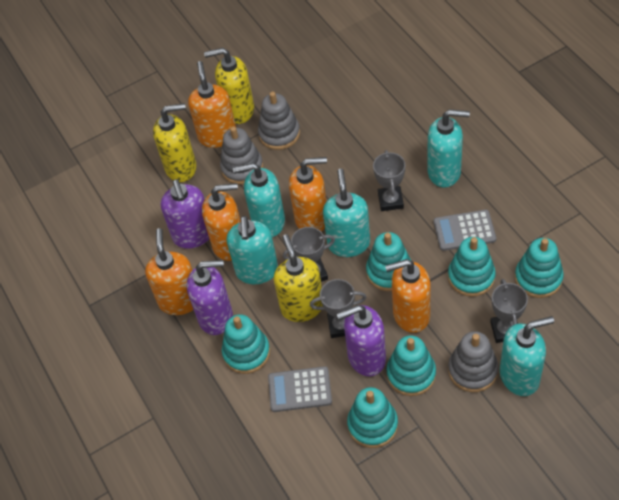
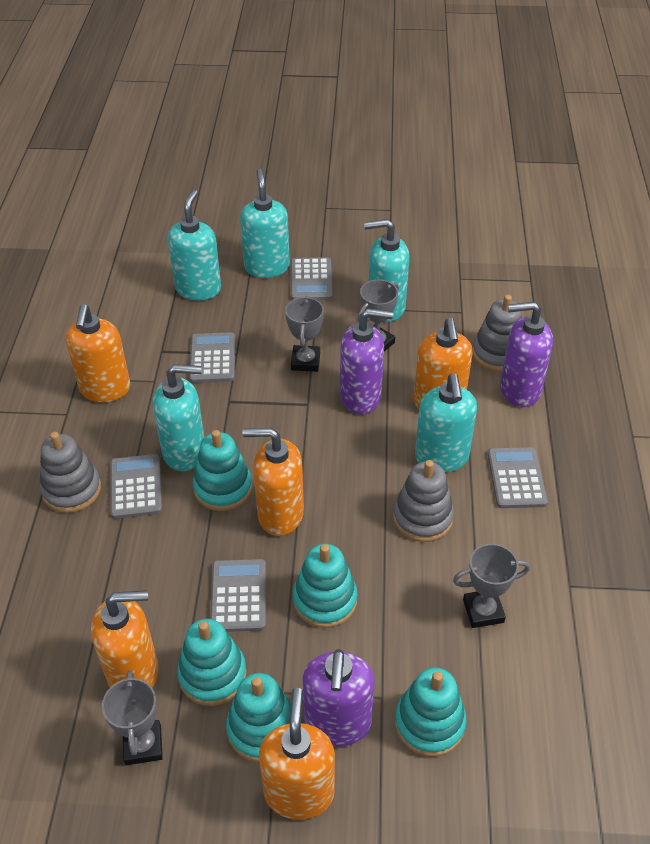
grey calculator: 2 -> 5
turquoise stacking toy: 6 -> 5
yellow soap dispenser: 3 -> 0

